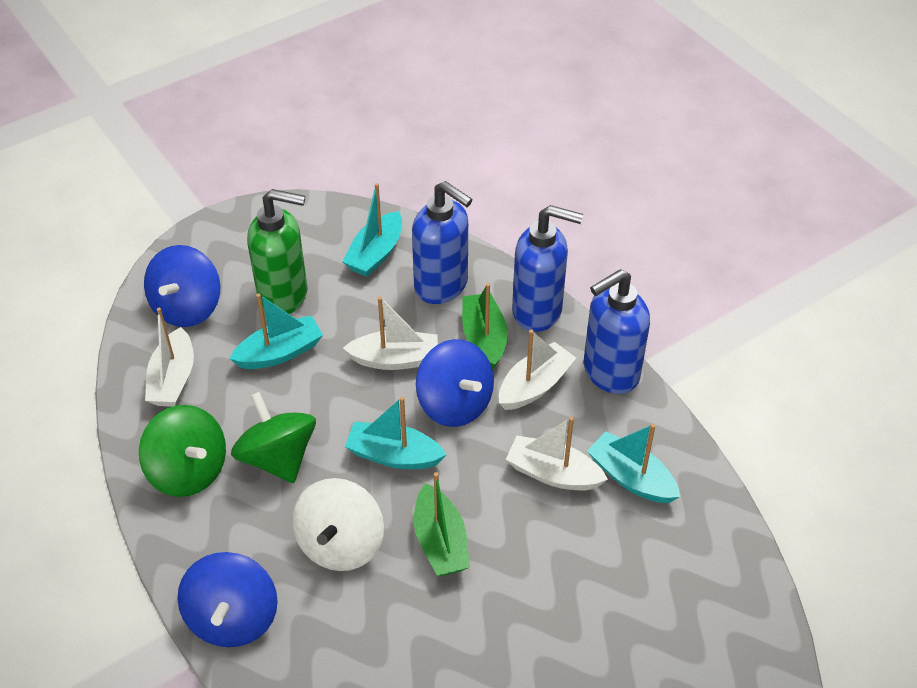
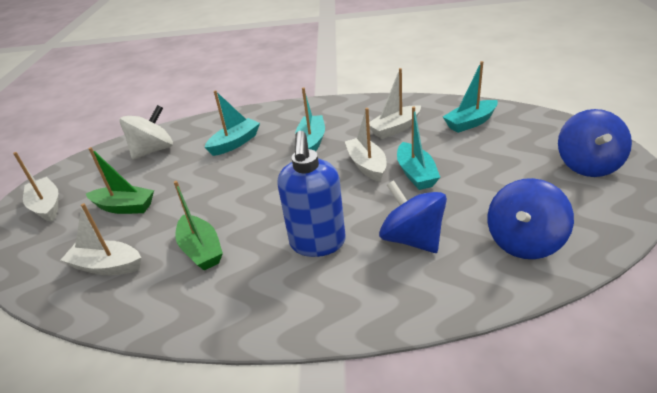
blue soap dispenser: 3 -> 1
green soap dispenser: 1 -> 0
green spinning top: 2 -> 0

